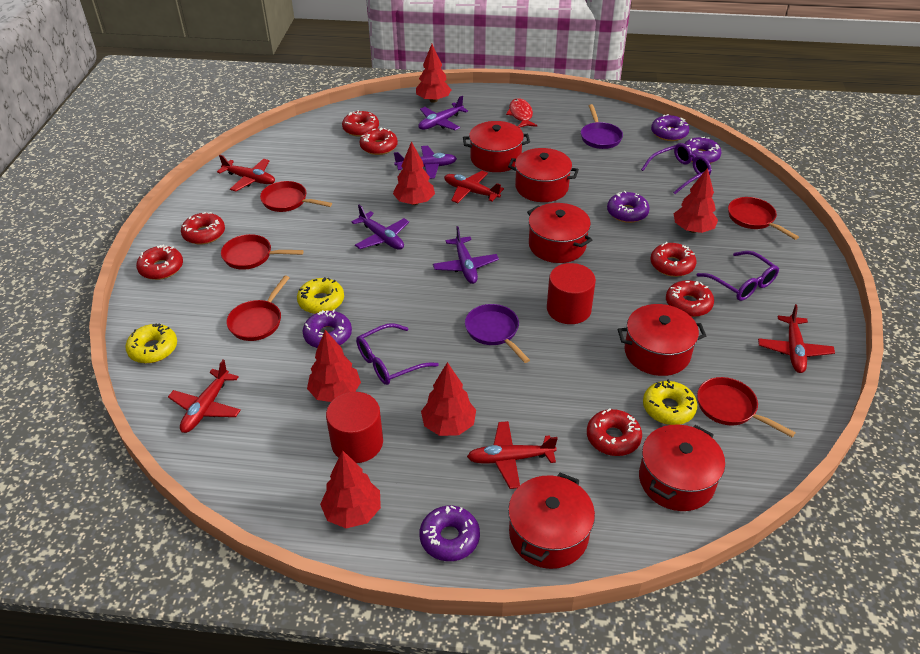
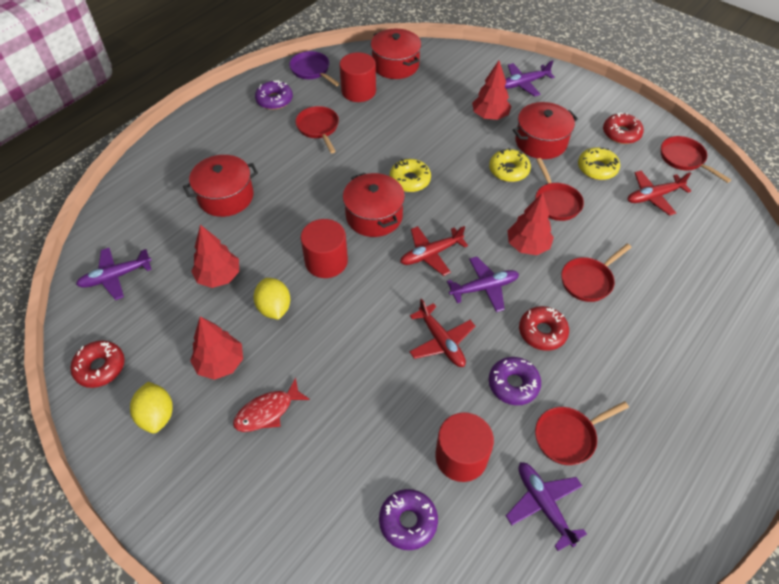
purple donut: 5 -> 3
purple glasses: 3 -> 0
purple pan: 2 -> 1
red cylinder: 2 -> 3
red donut: 7 -> 3
red plane: 5 -> 3
red pot: 6 -> 4
red tree: 6 -> 4
yellow lemon: 0 -> 2

